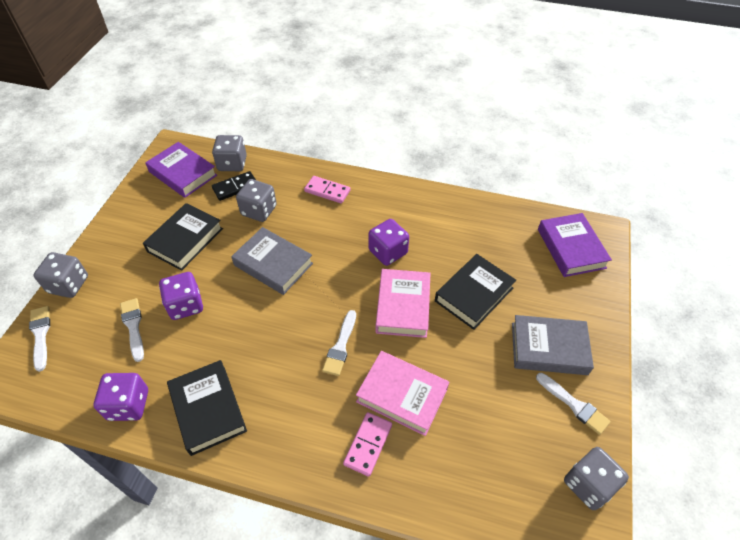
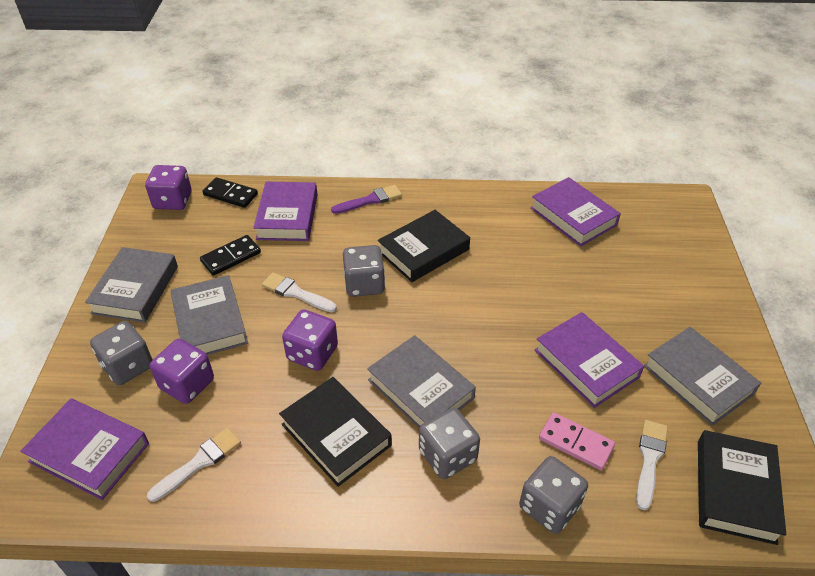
black domino: 1 -> 2
grey book: 2 -> 4
pink book: 2 -> 0
pink domino: 2 -> 1
purple book: 2 -> 4
purple brush: 0 -> 1
white brush: 4 -> 3

